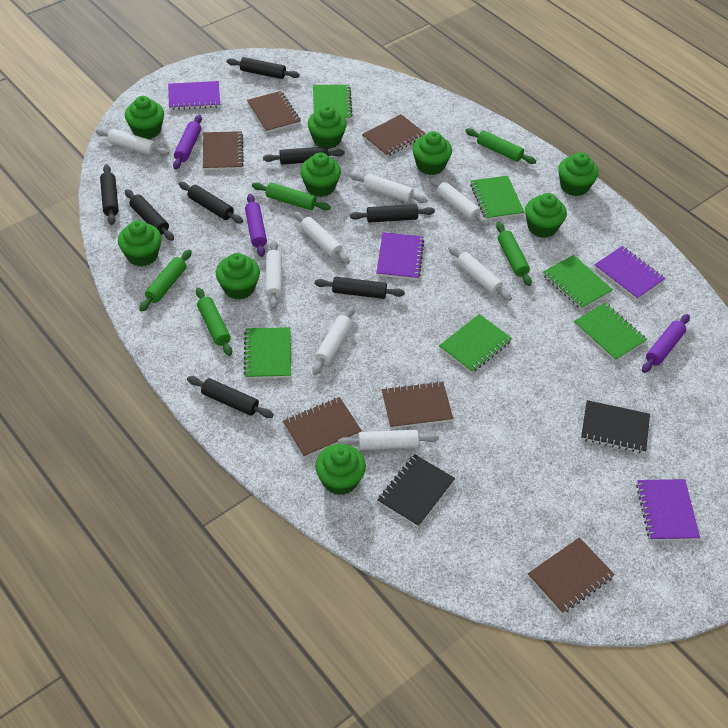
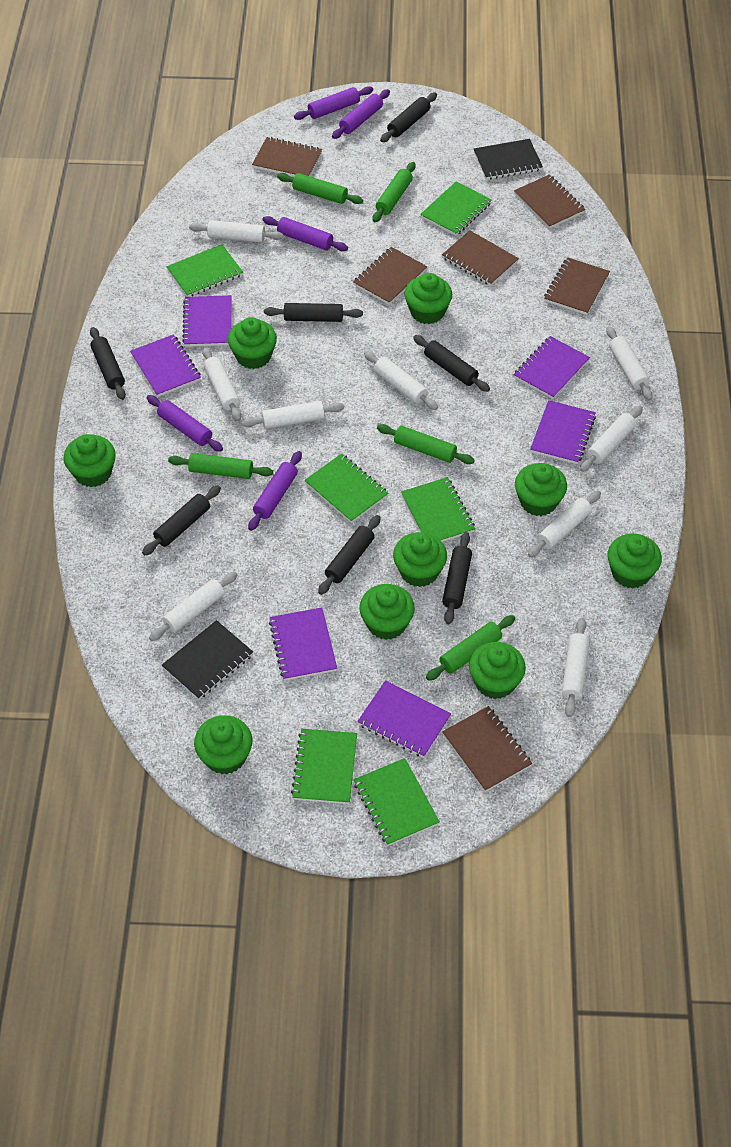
black rolling pin: 8 -> 7
purple notebook: 4 -> 6
purple rolling pin: 3 -> 5
white rolling pin: 8 -> 9

